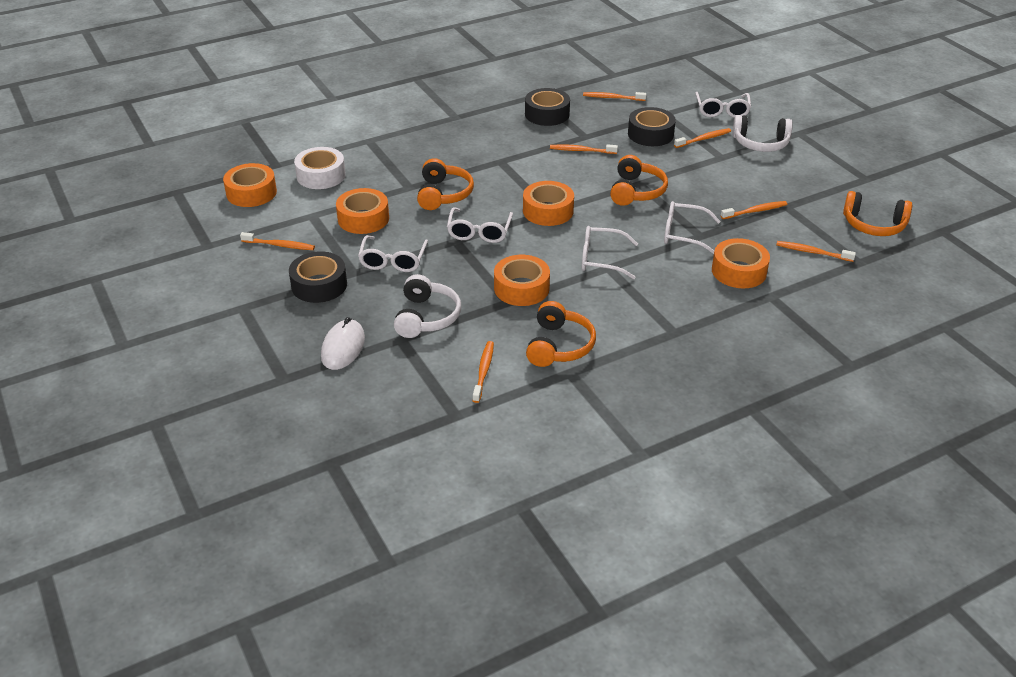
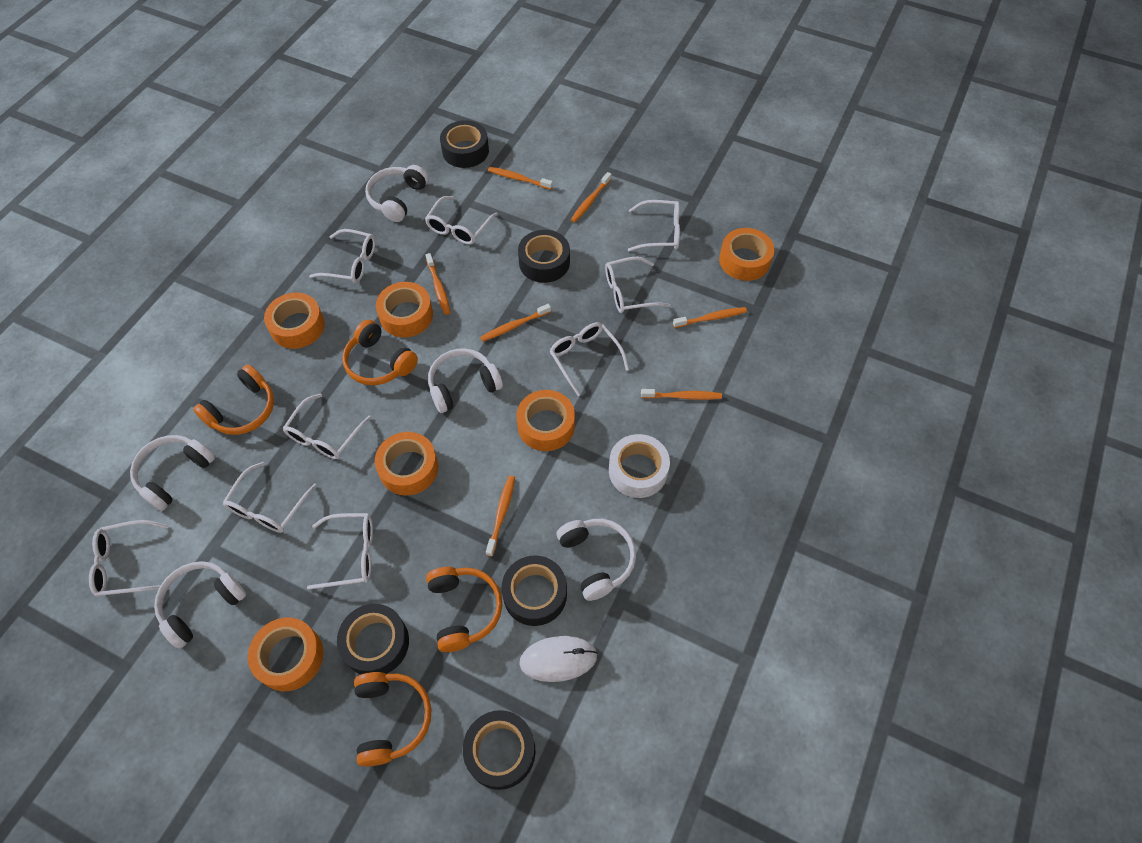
black tape: 3 -> 5
orange tape: 5 -> 6
white glasses: 5 -> 9
white headphones: 2 -> 5

